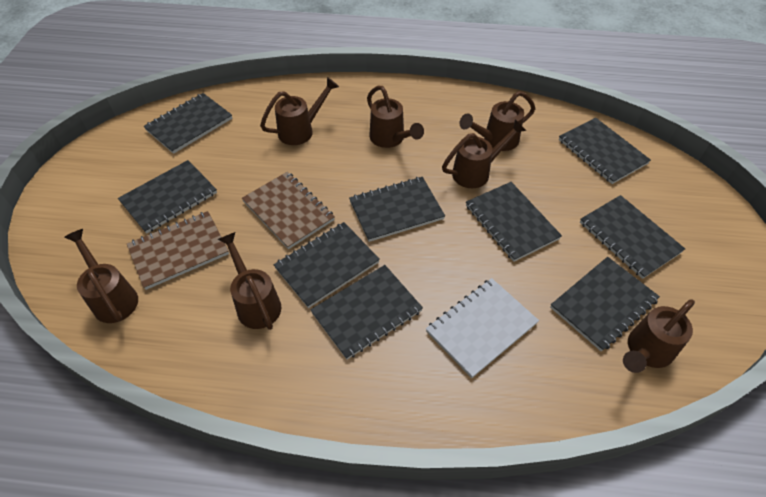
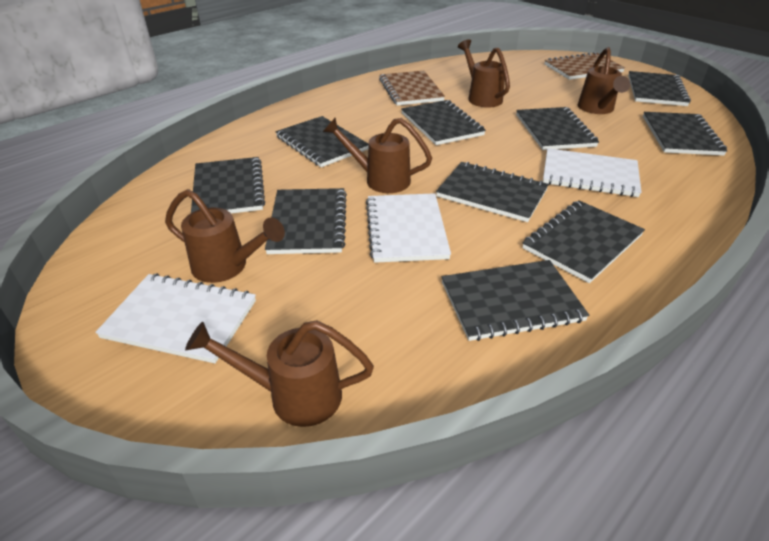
black notebook: 9 -> 10
brown watering can: 7 -> 5
white notebook: 1 -> 3

